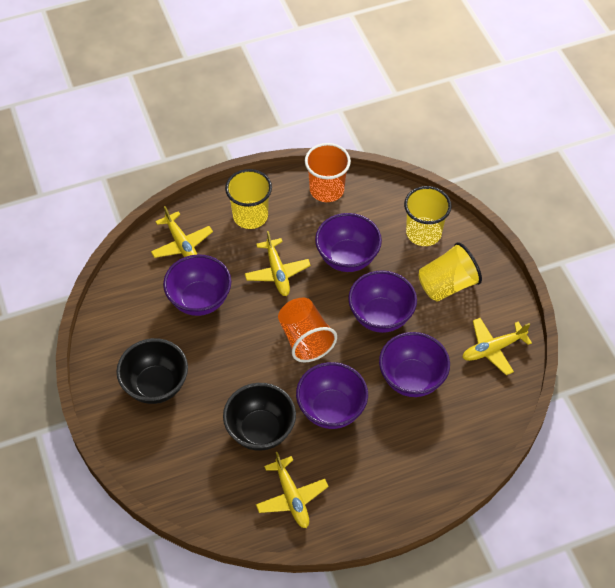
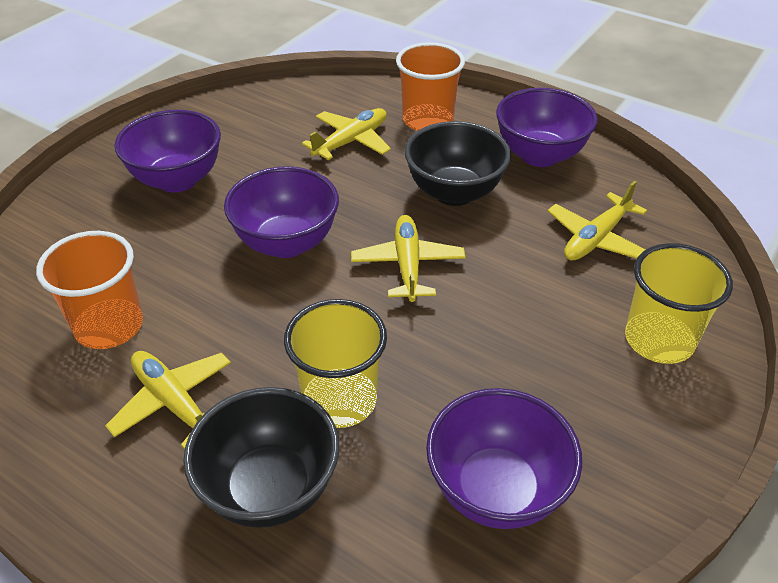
purple bowl: 5 -> 4
yellow cup: 3 -> 2

